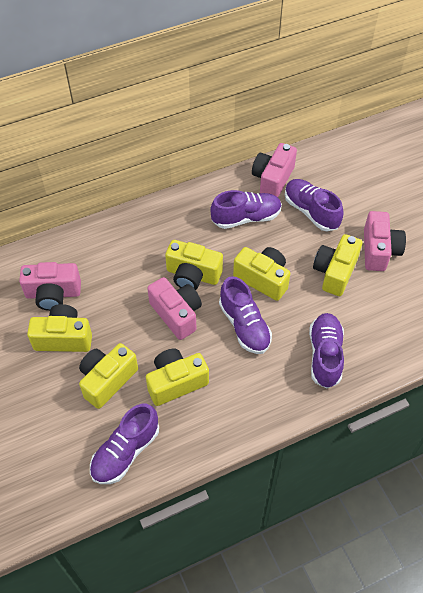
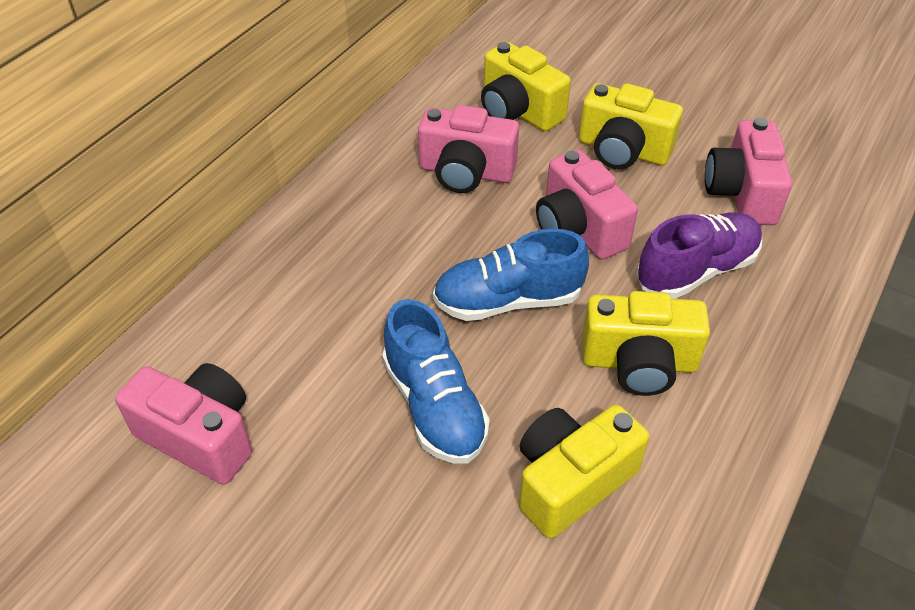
blue shoe: 0 -> 2
purple shoe: 5 -> 1
yellow camera: 6 -> 4

